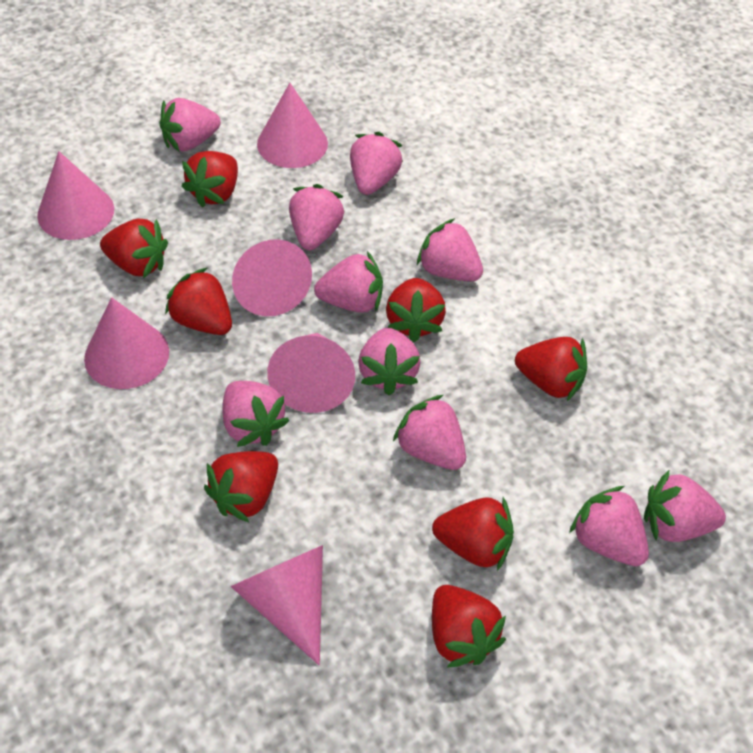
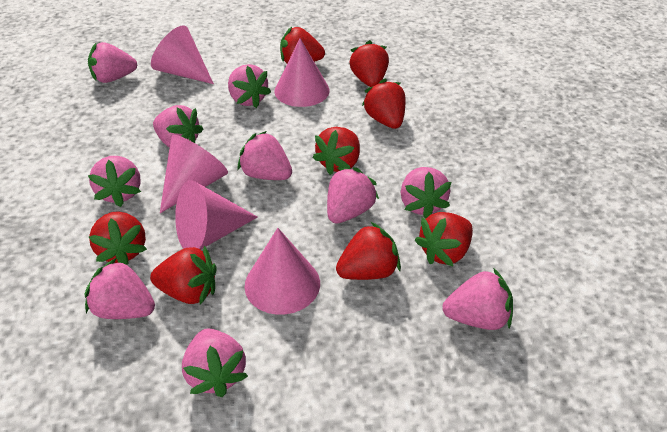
pink cone: 6 -> 5

